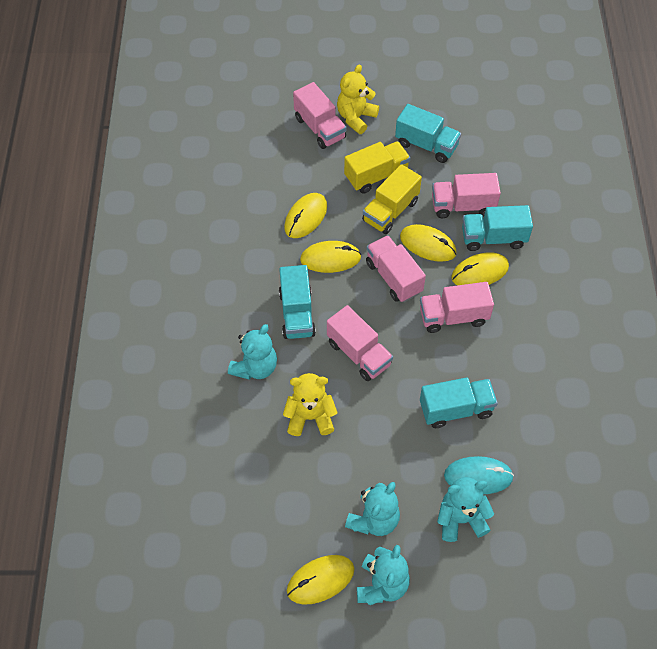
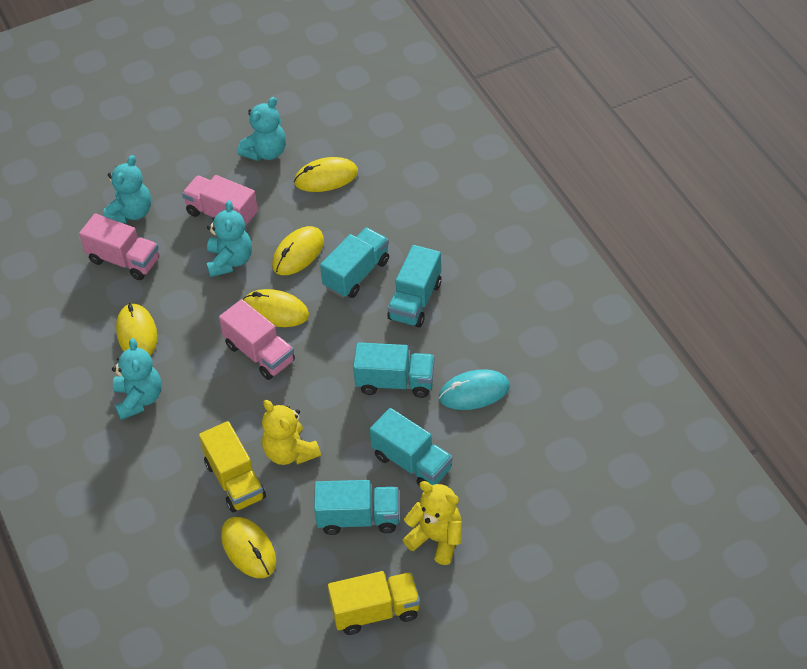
pink truck: 5 -> 3
turquoise truck: 4 -> 5

